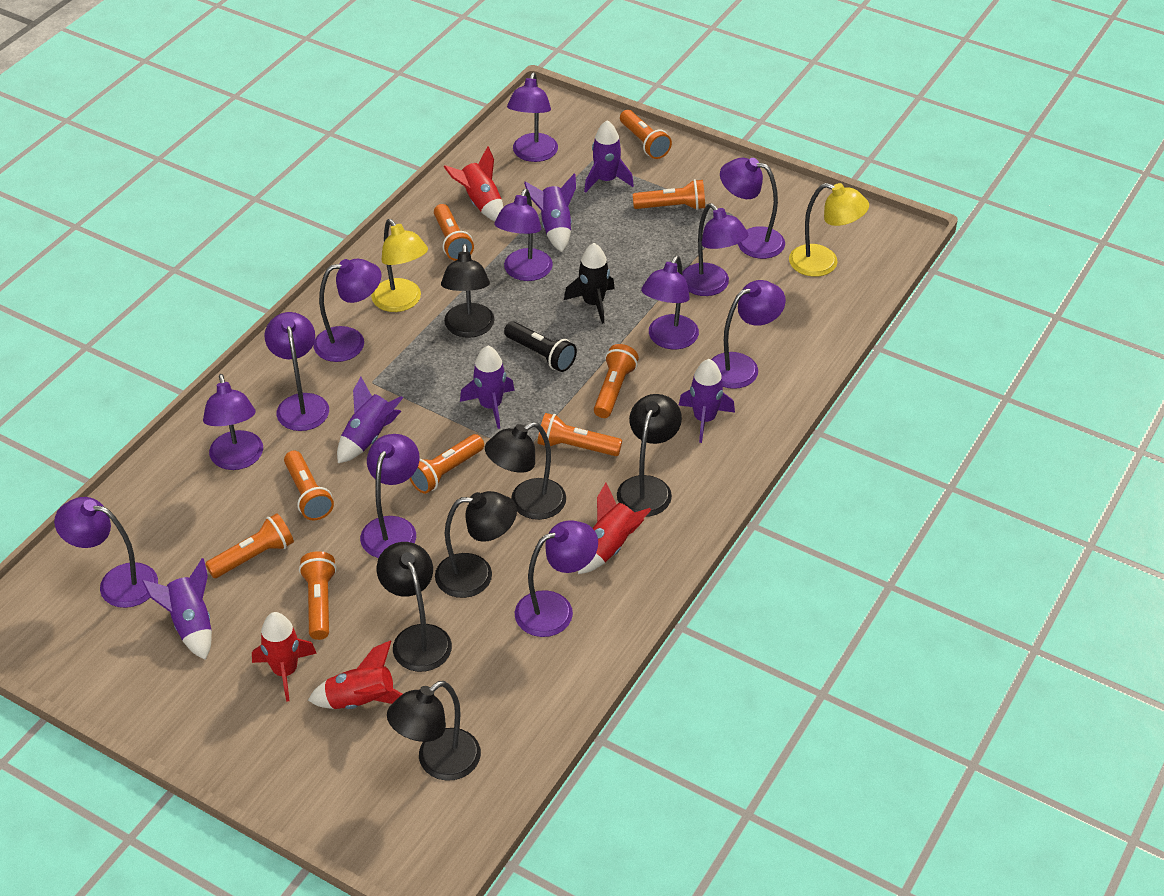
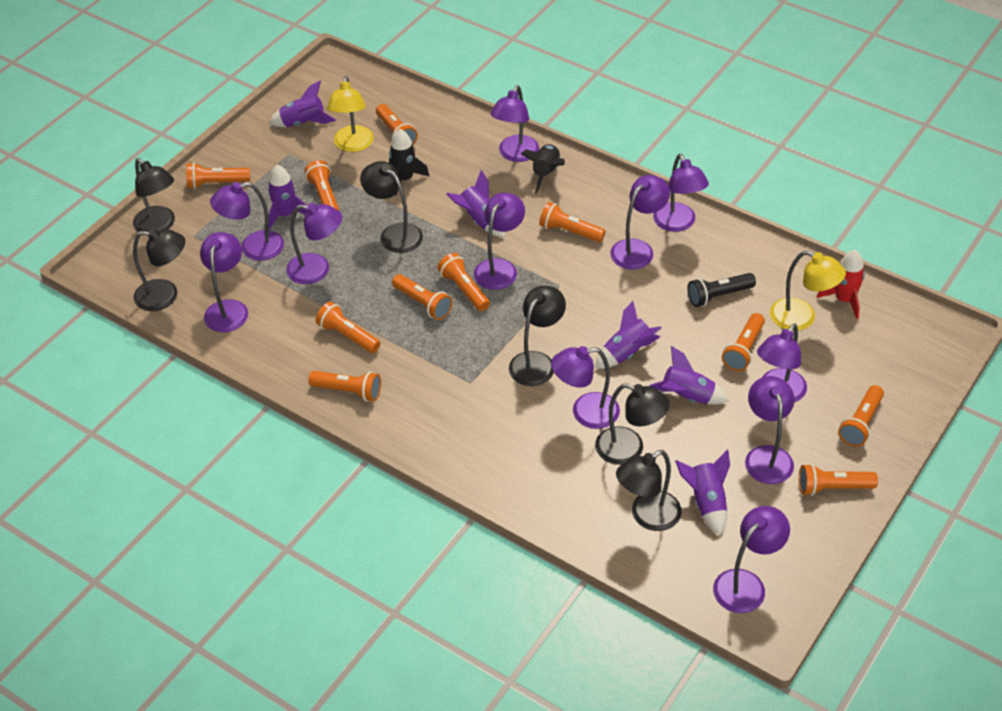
black rocket: 1 -> 2
orange flashlight: 9 -> 11
purple lamp: 12 -> 11
red rocket: 4 -> 1

